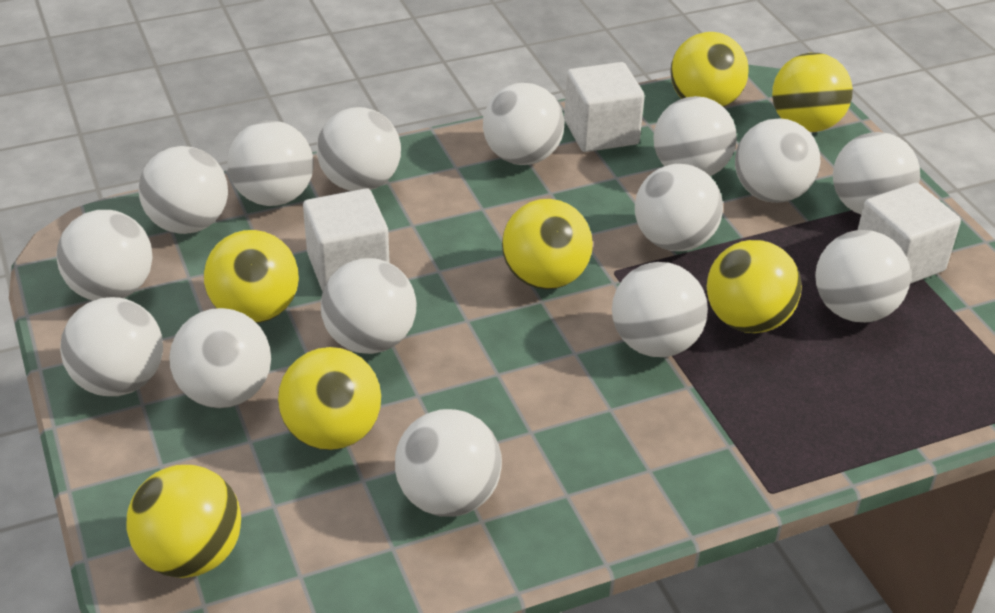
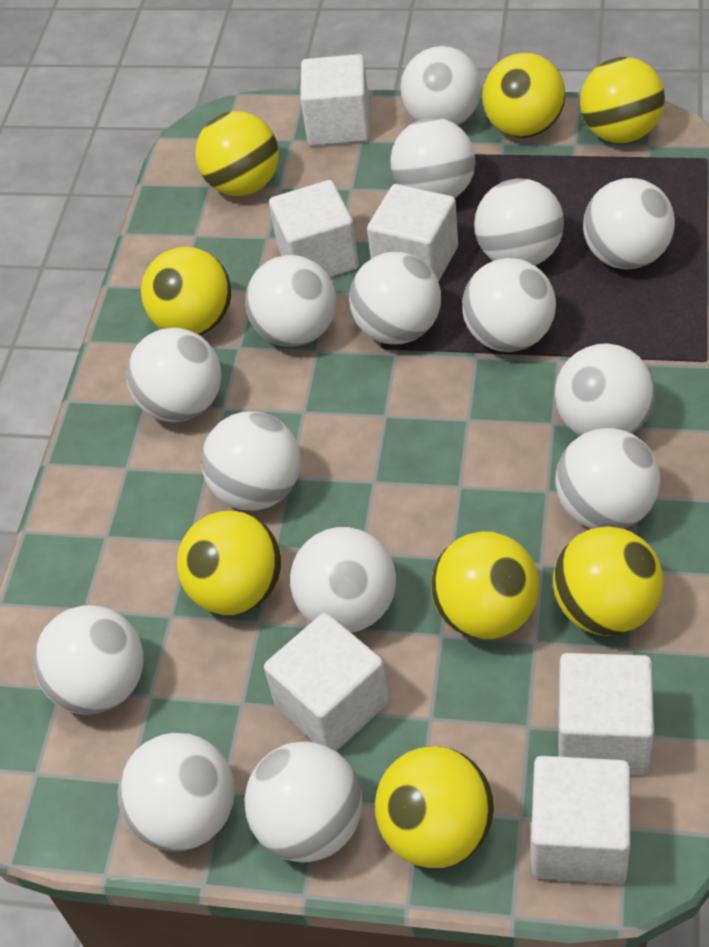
white cube: 3 -> 6
yellow ball: 7 -> 8

